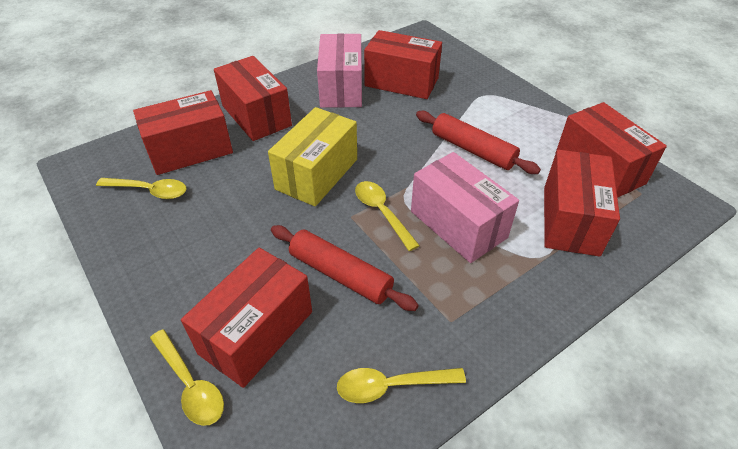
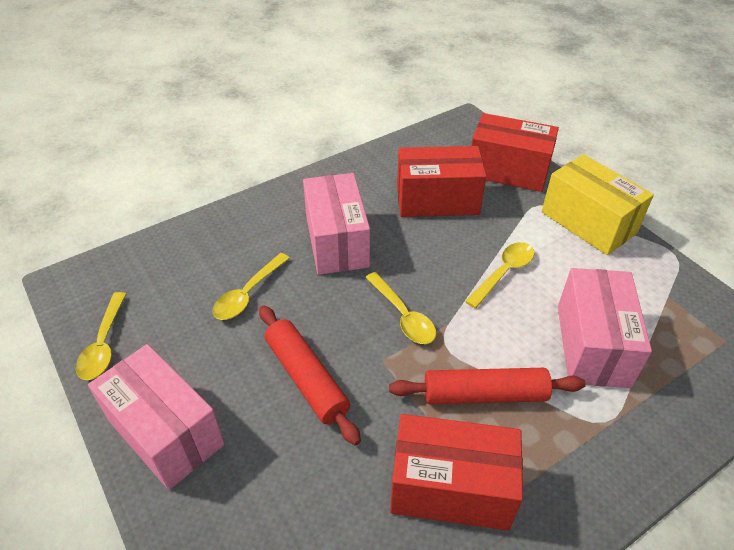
pink box: 2 -> 3
red box: 6 -> 3

